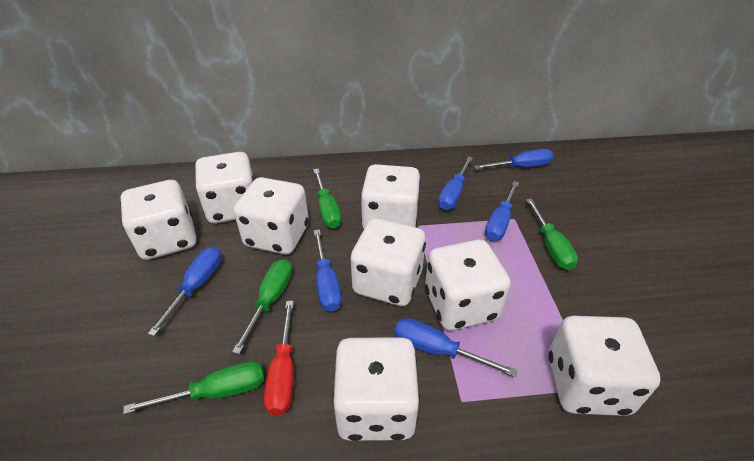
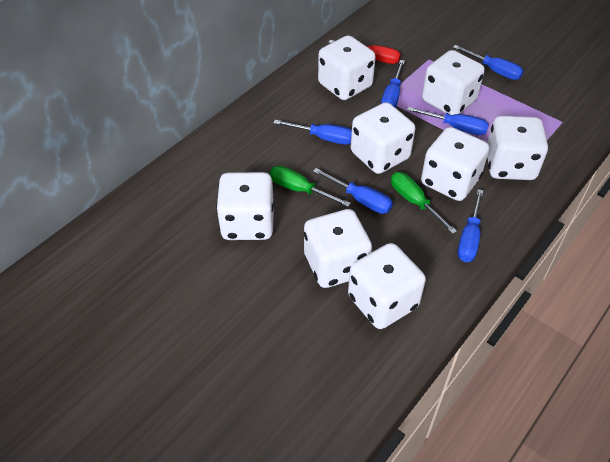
green screwdriver: 4 -> 2

